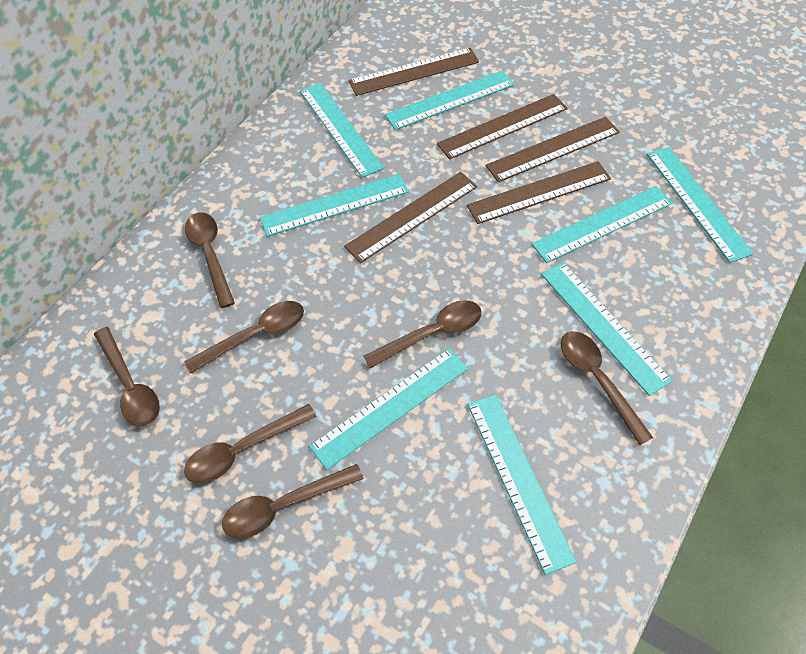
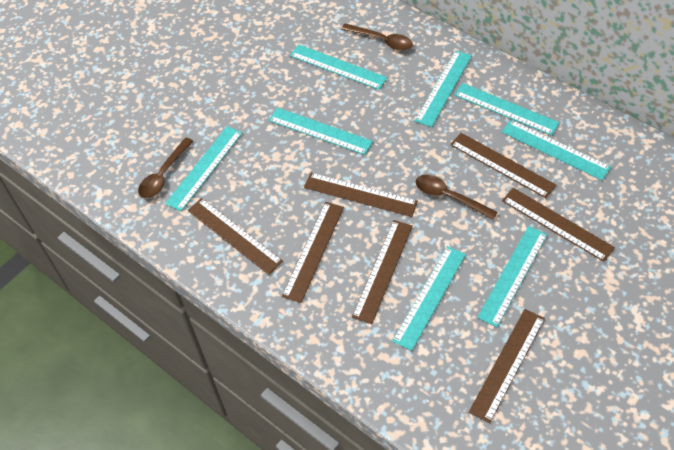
brown ruler: 5 -> 7
brown spoon: 7 -> 3

